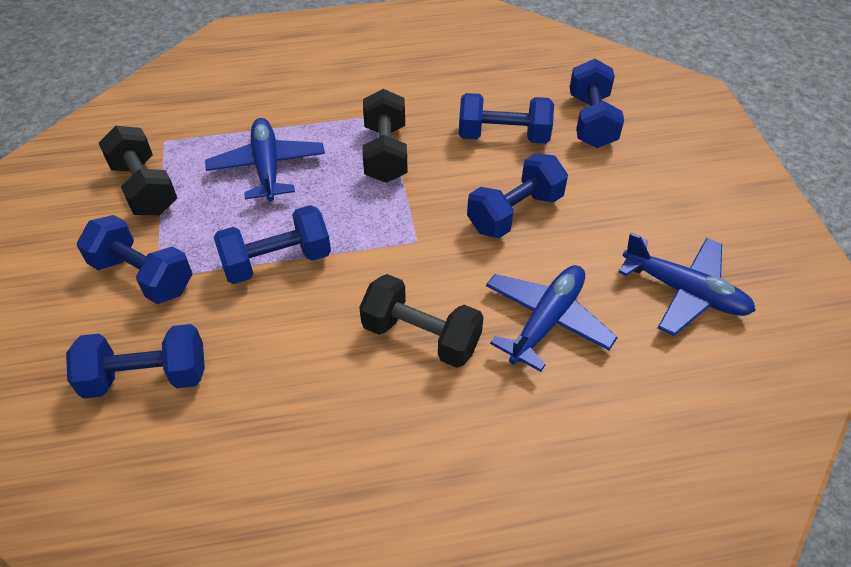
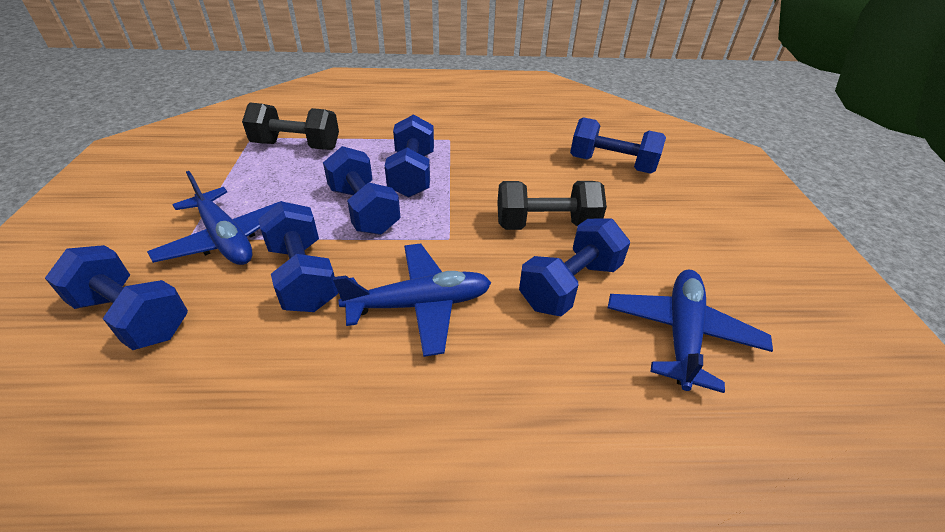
black dumbbell: 3 -> 2

